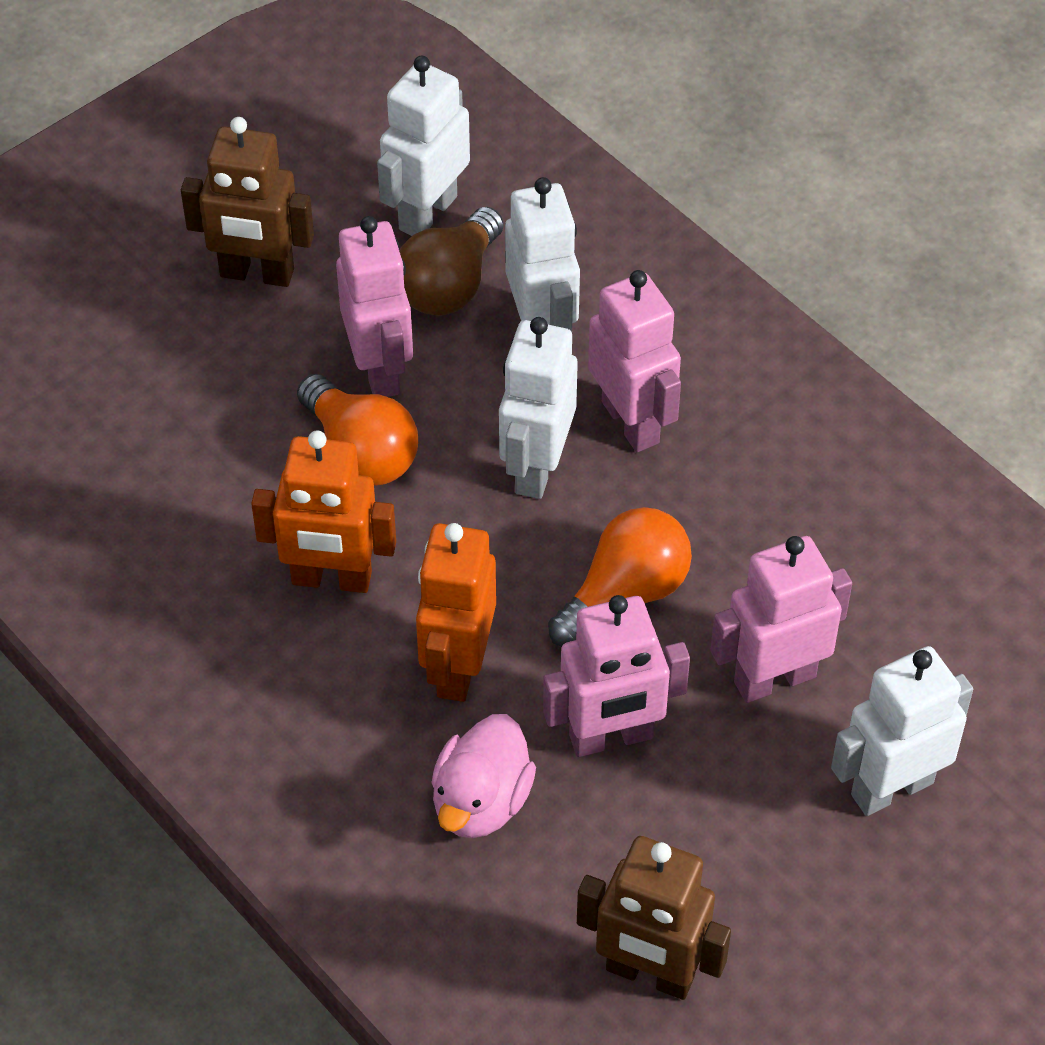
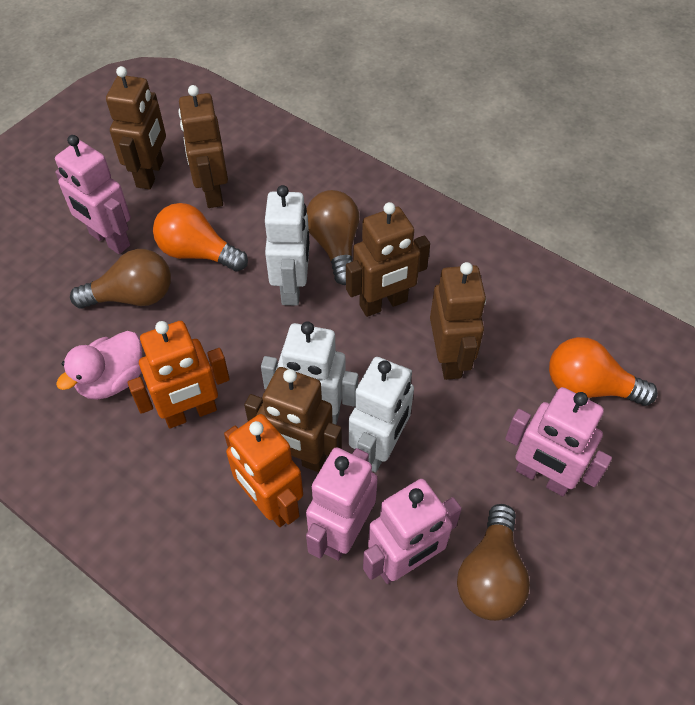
brown light bulb: 1 -> 3
brown robot: 2 -> 5
white robot: 4 -> 3

